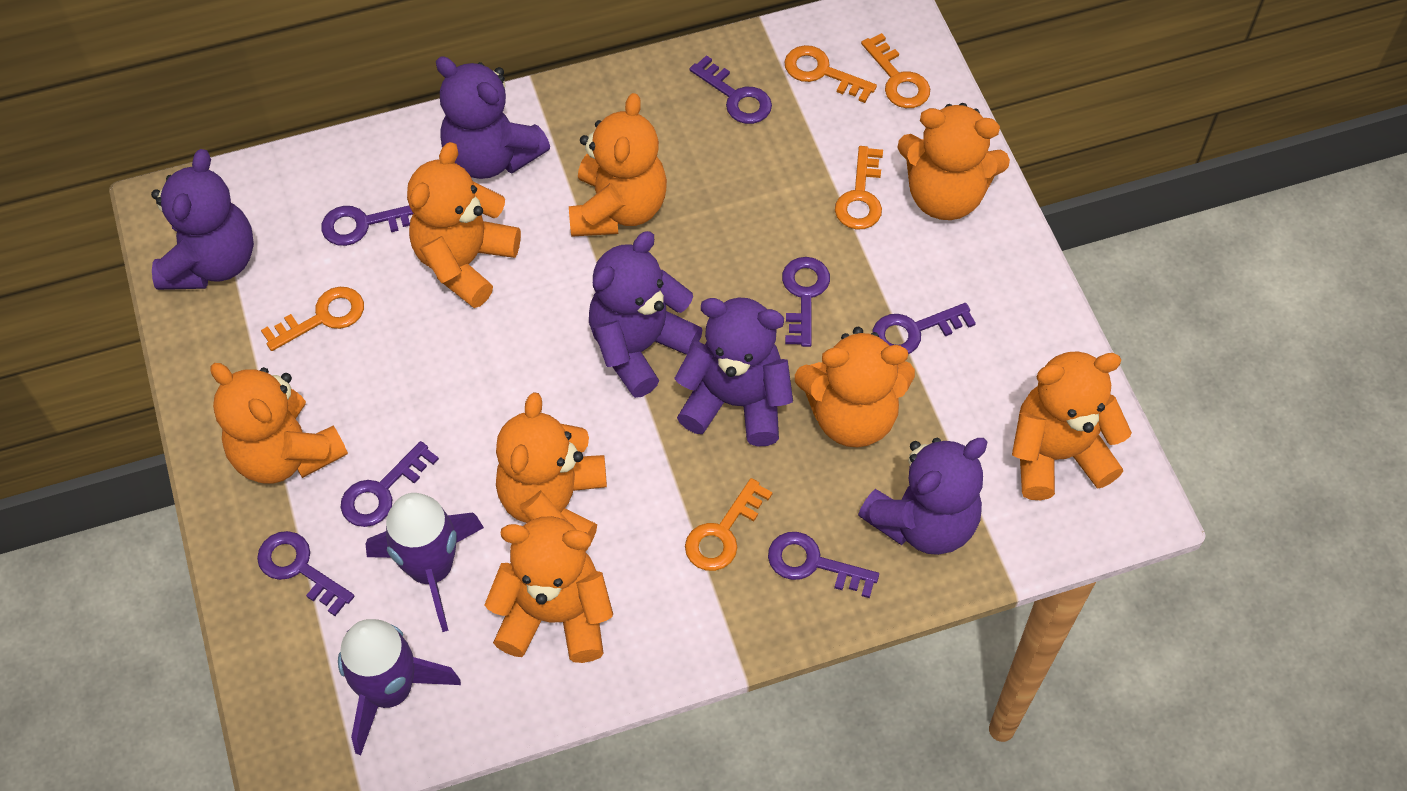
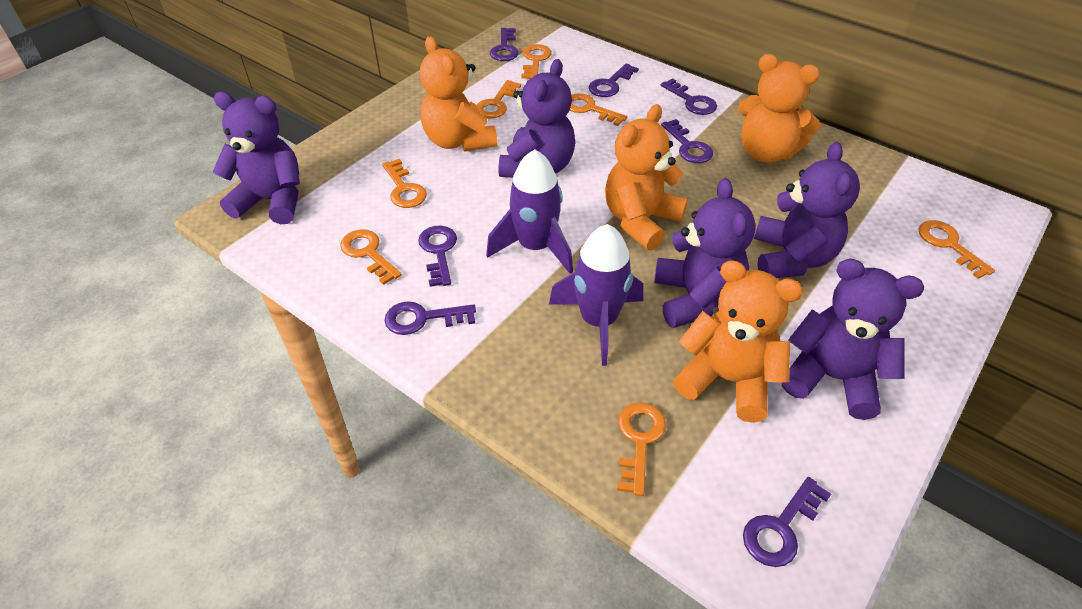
orange key: 5 -> 7
orange teddy bear: 8 -> 4

